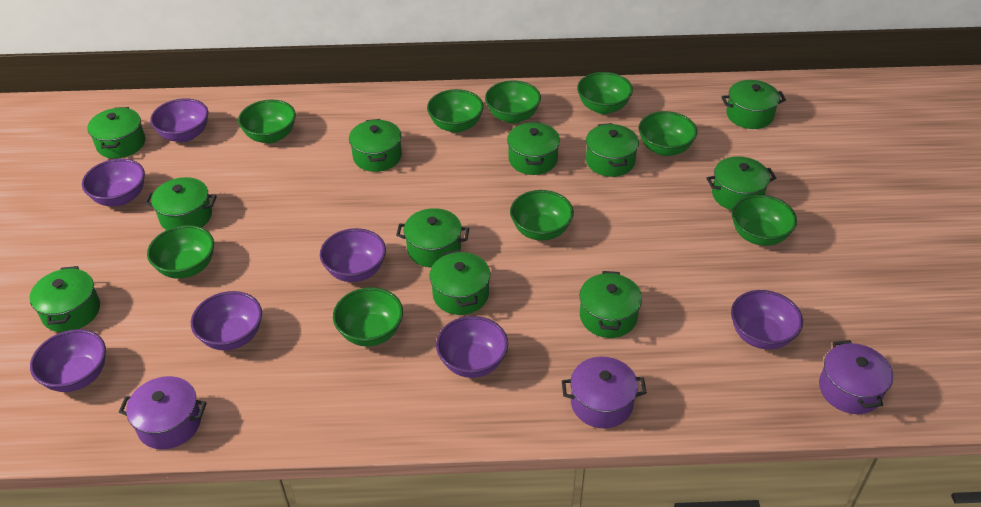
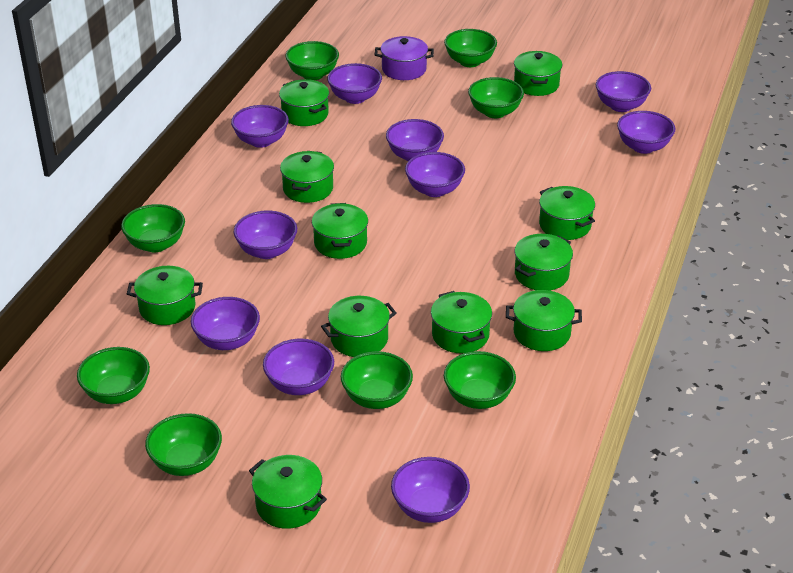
green bowl: 9 -> 8
purple bowl: 7 -> 10
purple pot: 3 -> 1

